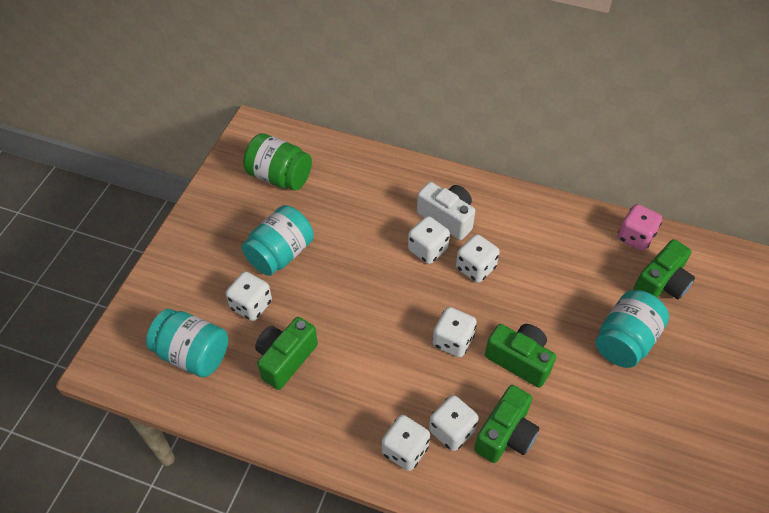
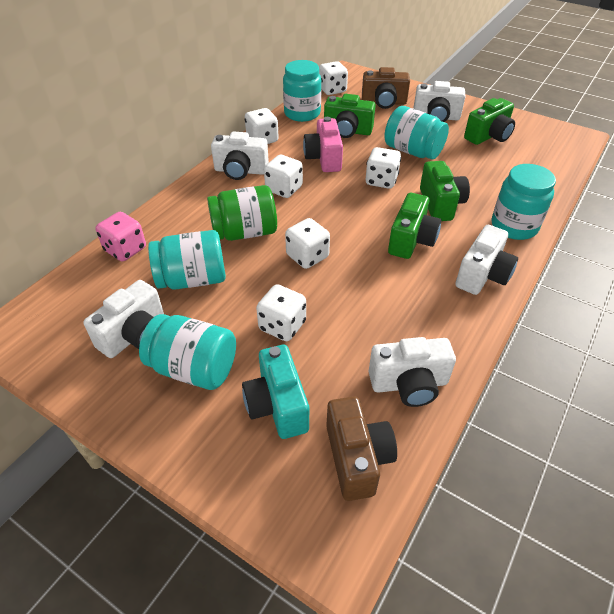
brown camera: 0 -> 2
pink camera: 0 -> 1
turquoise camera: 0 -> 1
turquoise jar: 3 -> 5
white camera: 1 -> 5

